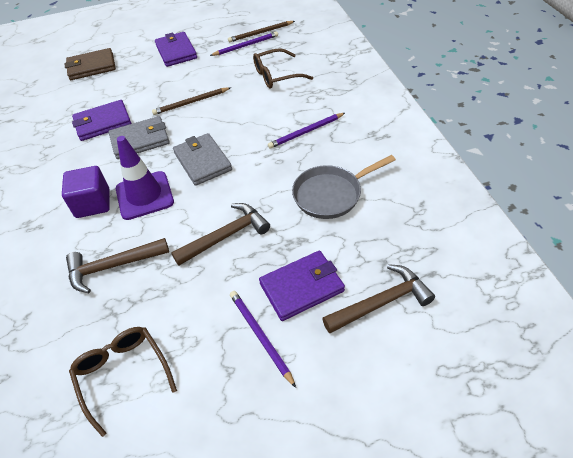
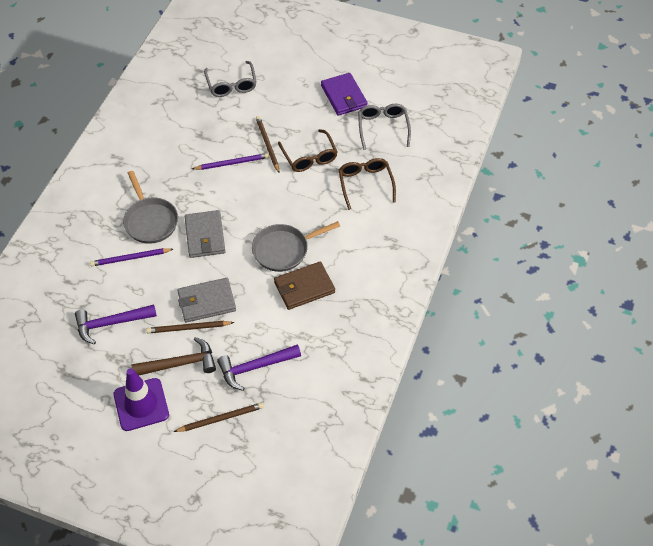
brown hammer: 3 -> 1
brown pencil: 2 -> 3
grey glasses: 0 -> 2
grey pan: 1 -> 2
purple cube: 1 -> 0
purple hammer: 0 -> 2
purple pencil: 3 -> 2
purple wallet: 3 -> 1

